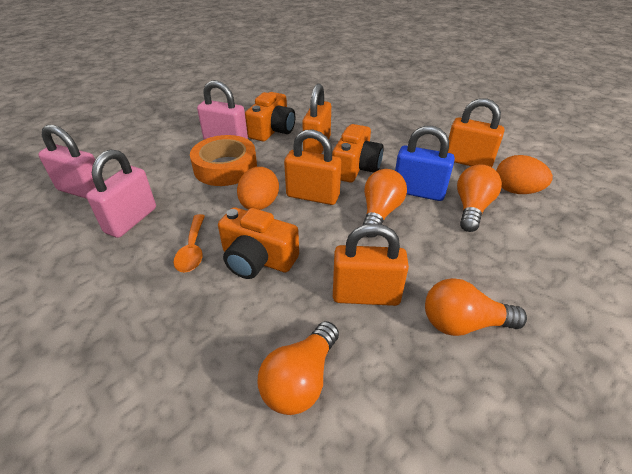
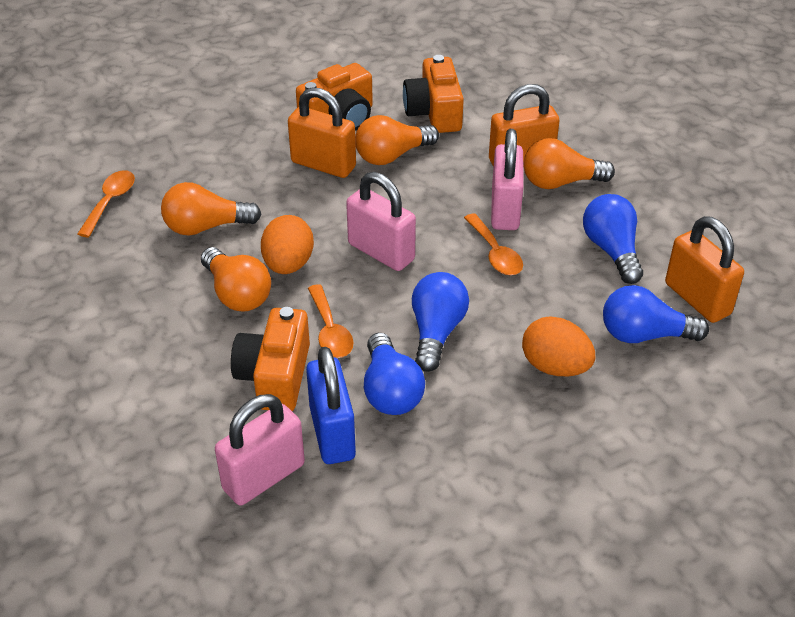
blue light bulb: 0 -> 4
orange padlock: 4 -> 3
orange spoon: 1 -> 3
orange tape: 1 -> 0

